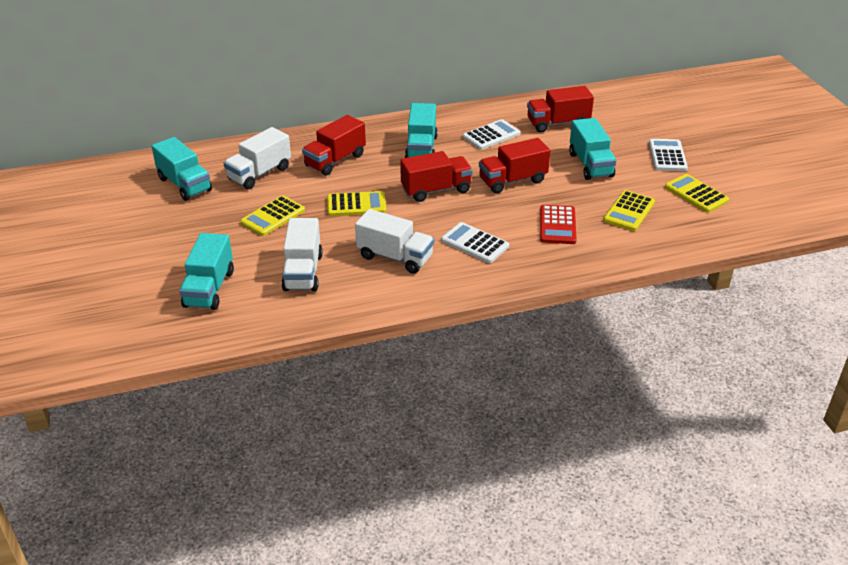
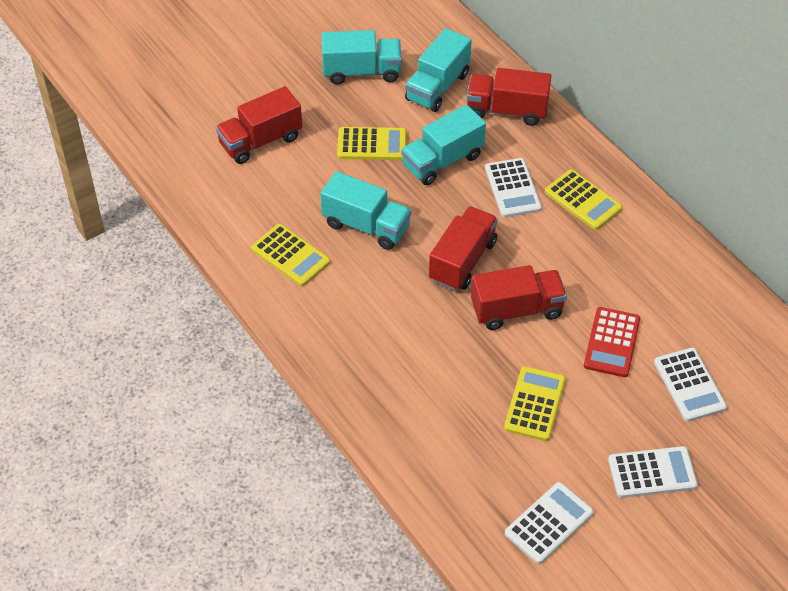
white calculator: 3 -> 4
white truck: 3 -> 0

